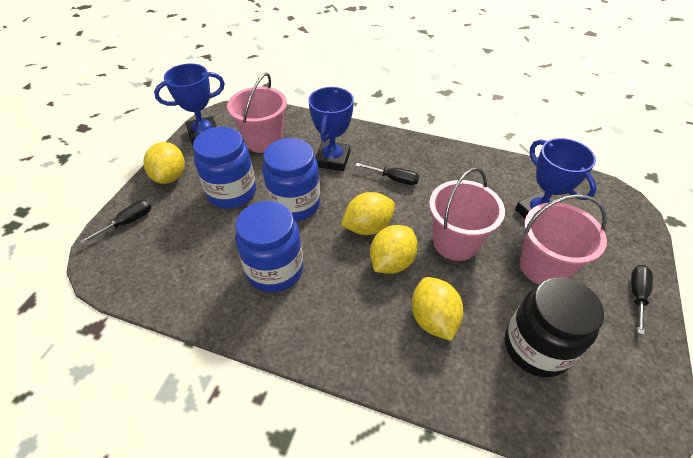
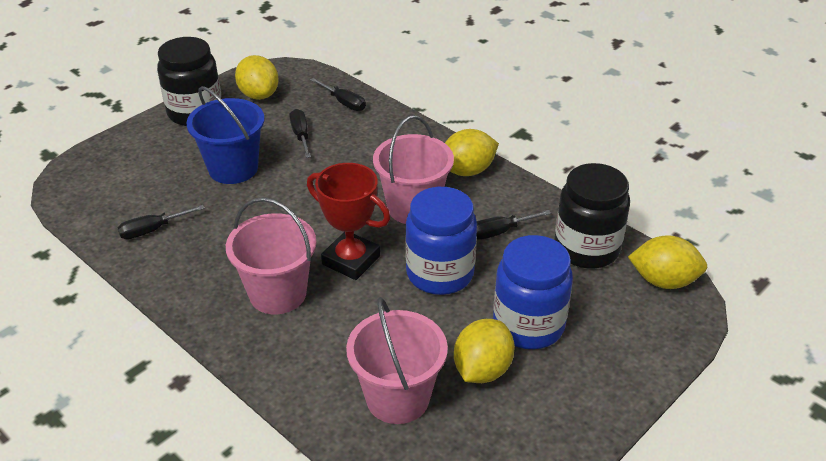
black jar: 1 -> 2
black screwdriver: 3 -> 4
blue bucket: 0 -> 1
blue jar: 3 -> 2
blue trophy: 3 -> 0
red trophy: 0 -> 1

